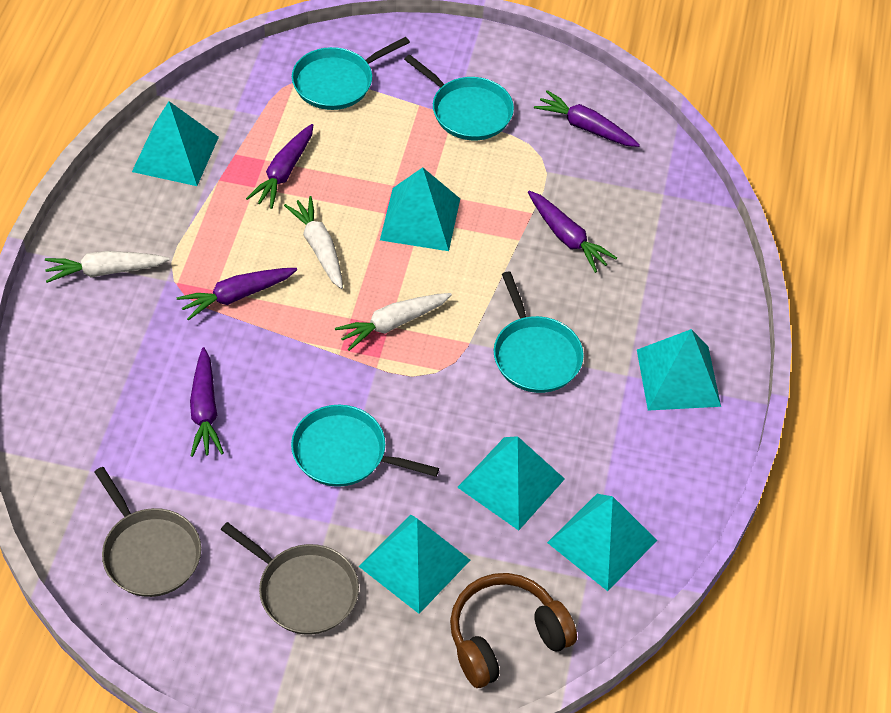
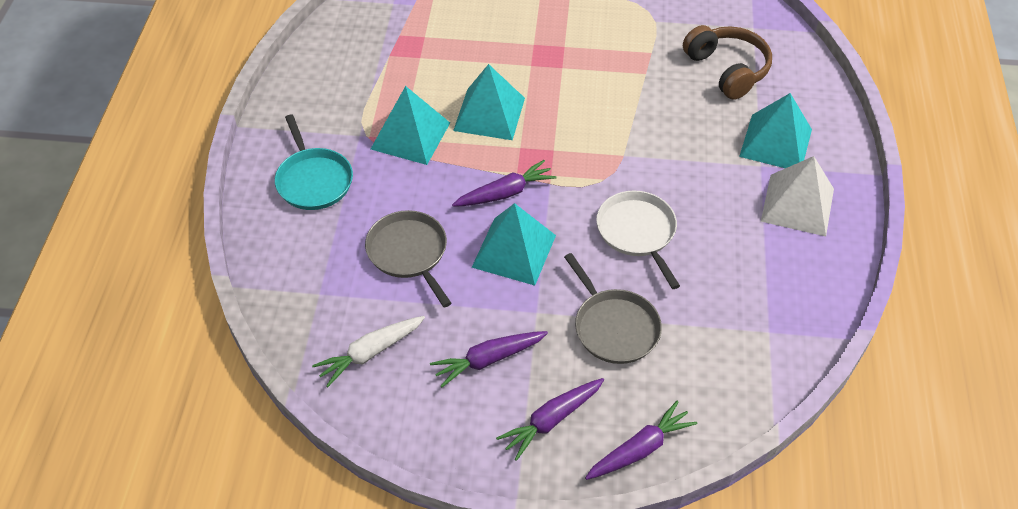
purple carrot: 5 -> 4
turquoise pan: 4 -> 1
turquoise pyramid: 6 -> 4
white carrot: 3 -> 1
white pan: 0 -> 1
white pyramid: 0 -> 1

